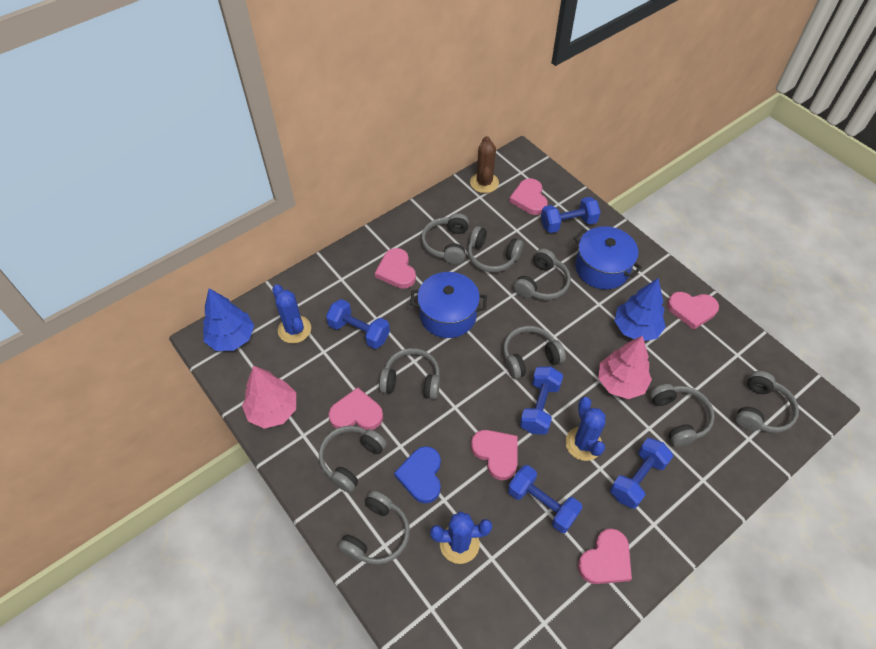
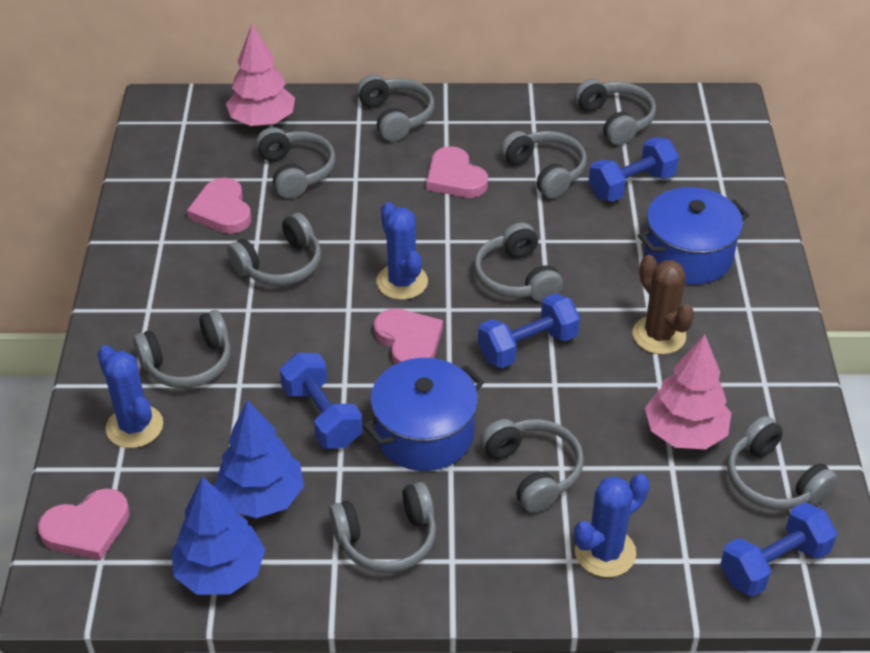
blue dumbbell: 5 -> 4
blue heart: 1 -> 0
grey headphones: 9 -> 10
pink heart: 6 -> 4

